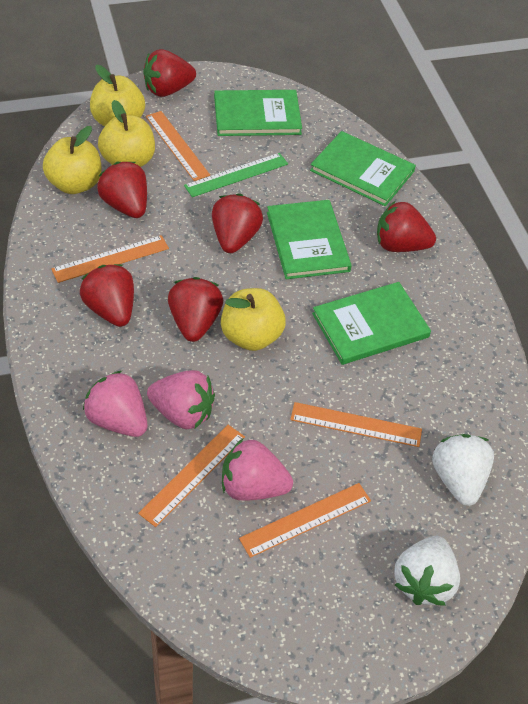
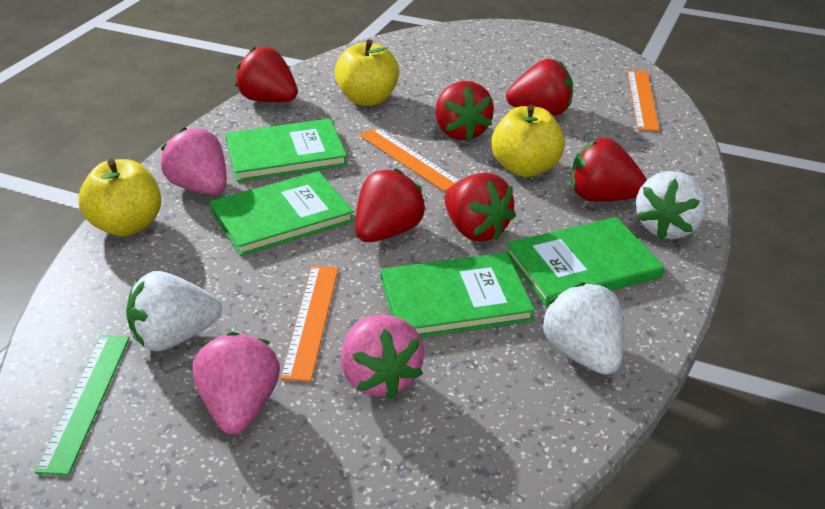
orange ruler: 5 -> 3
white strawberry: 2 -> 3
yellow apple: 4 -> 3

